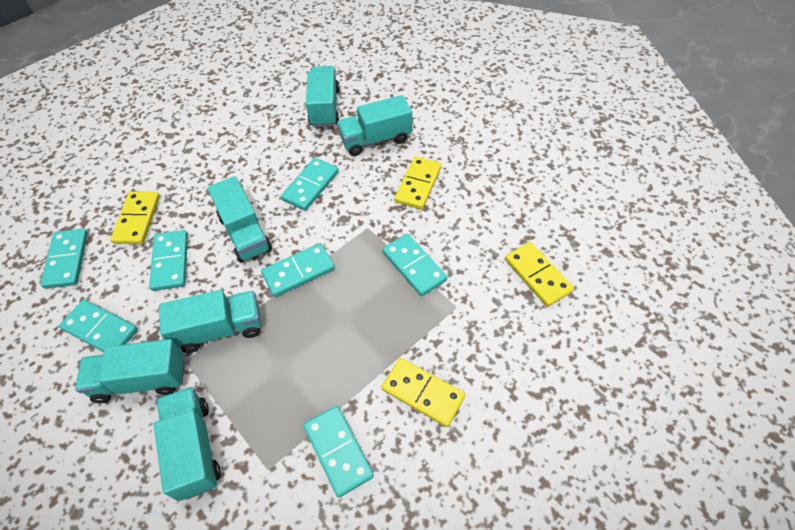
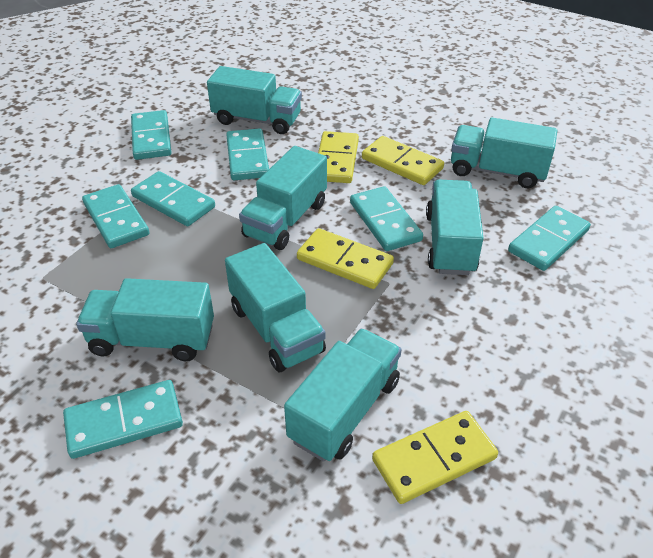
turquoise truck: 6 -> 7

